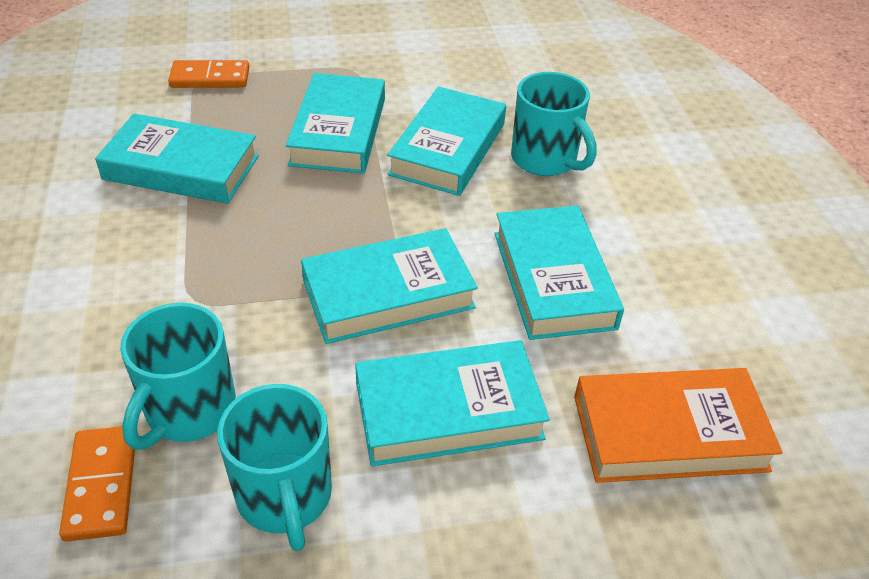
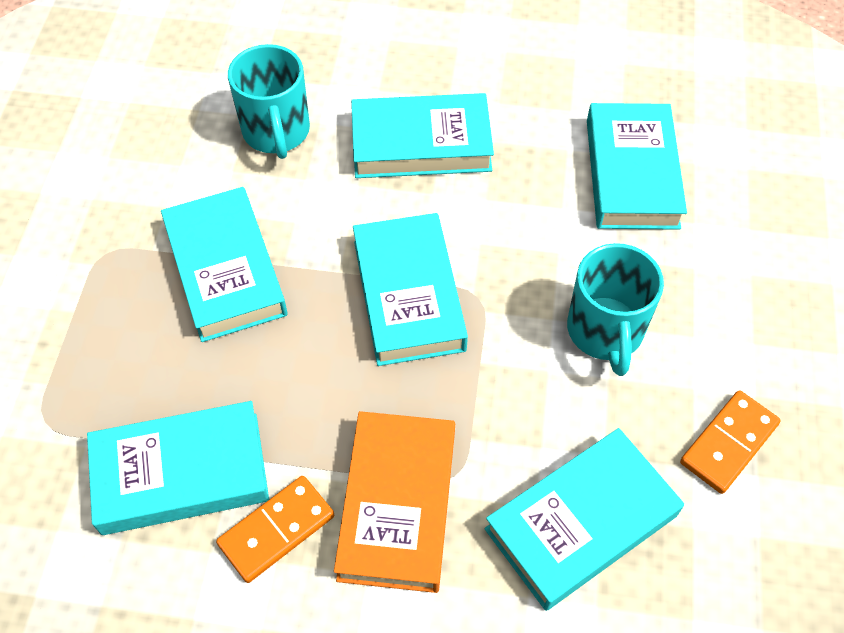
turquoise mug: 3 -> 2

